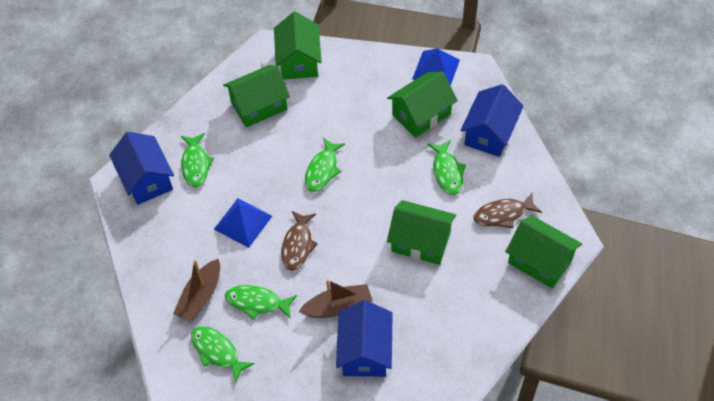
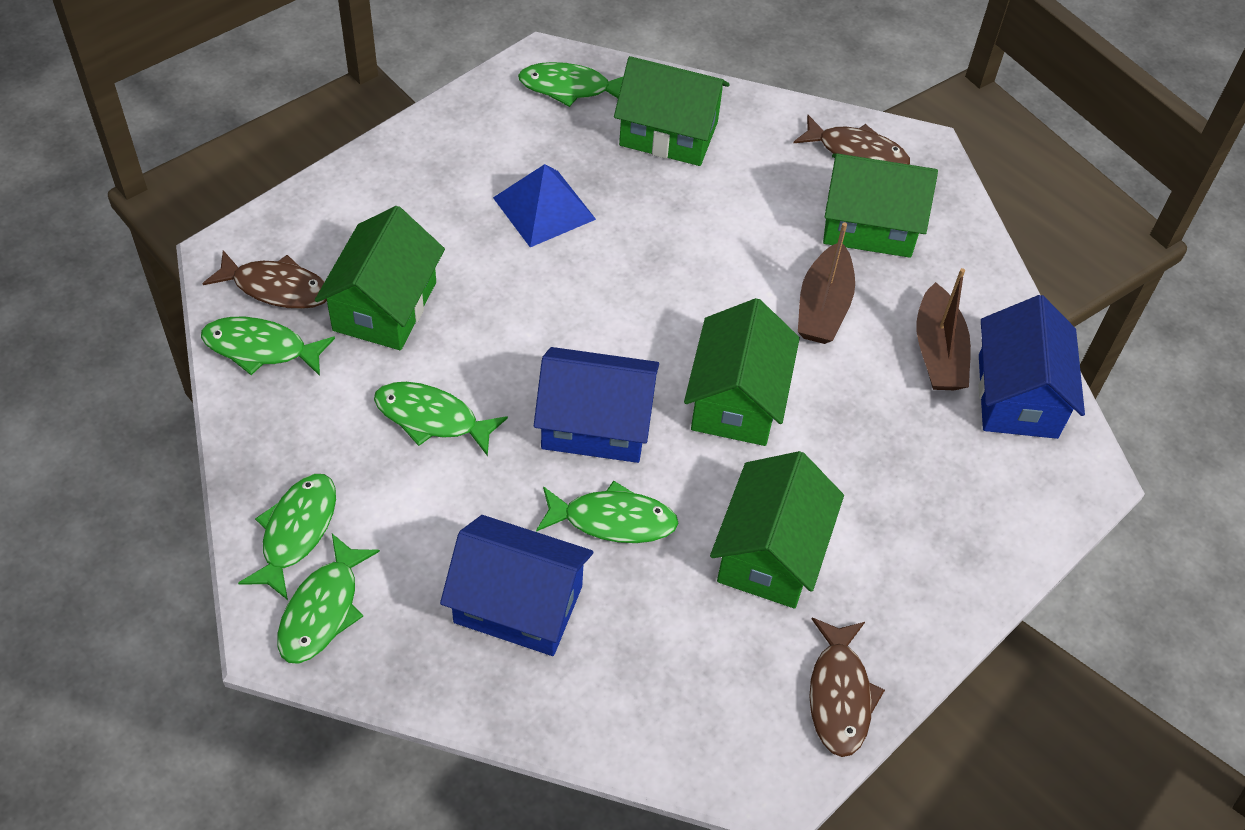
blue pyramid: 2 -> 1
brown fish: 2 -> 3
green fish: 5 -> 6

